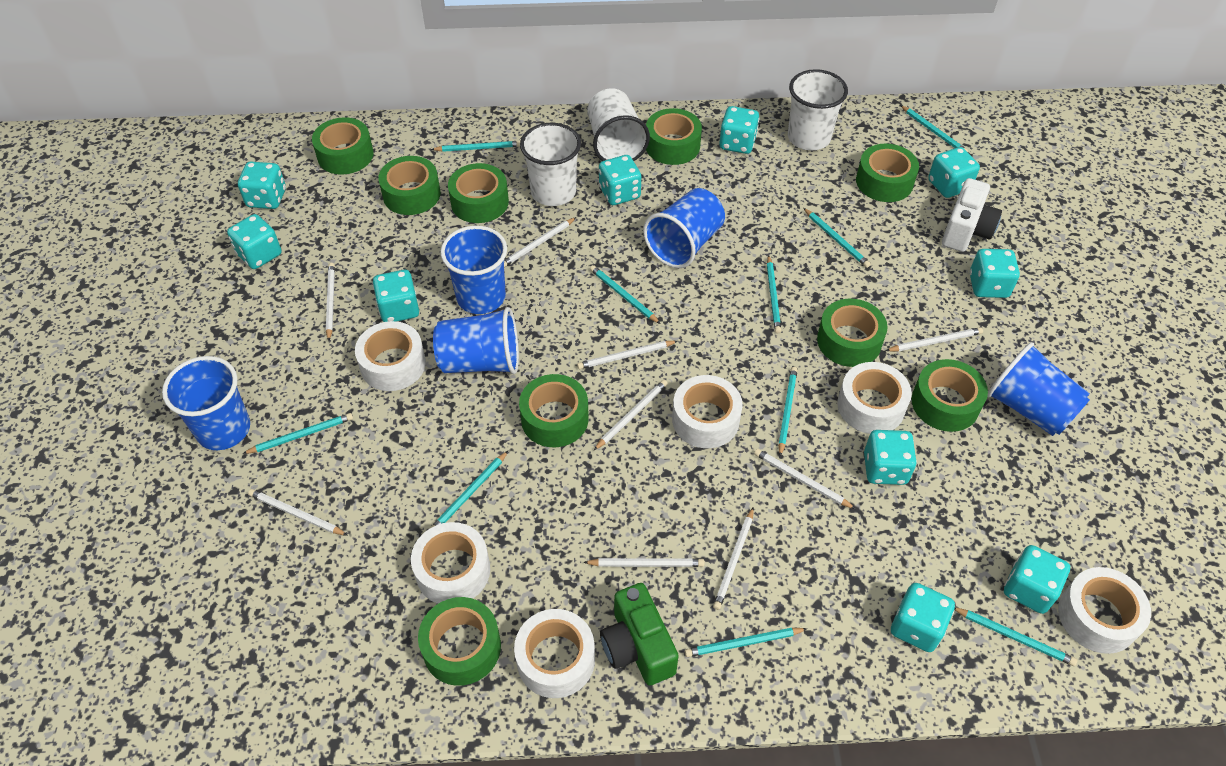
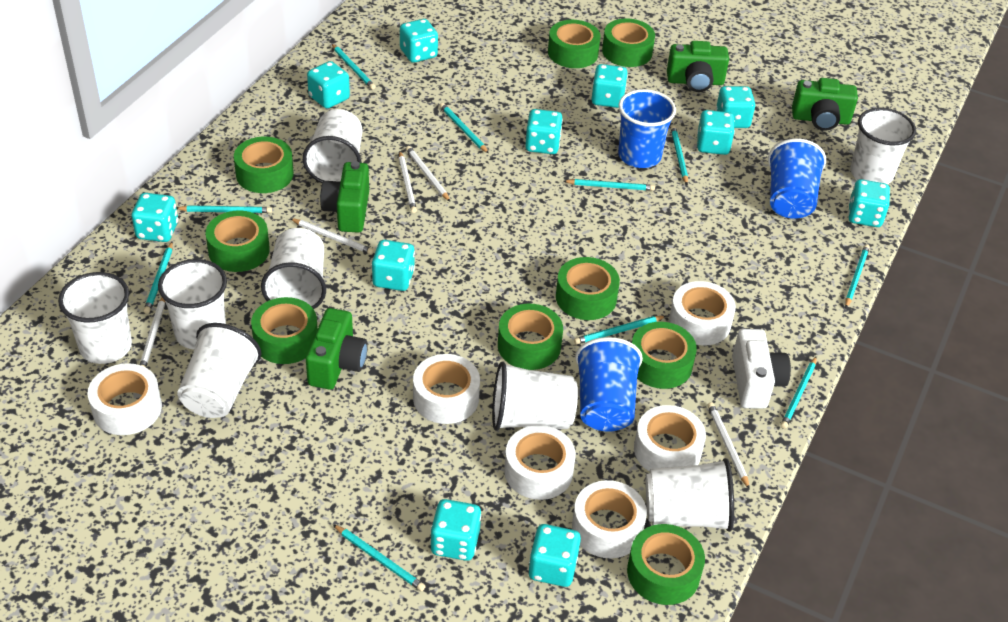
blue cup: 5 -> 3
green camera: 1 -> 4
turquoise dice: 10 -> 11
white cup: 3 -> 8
white pencil: 9 -> 5

